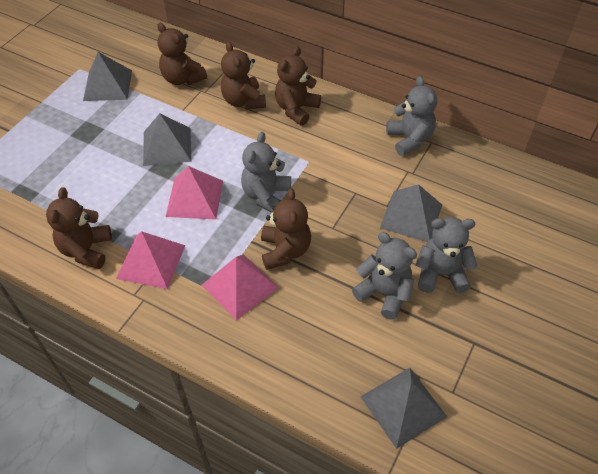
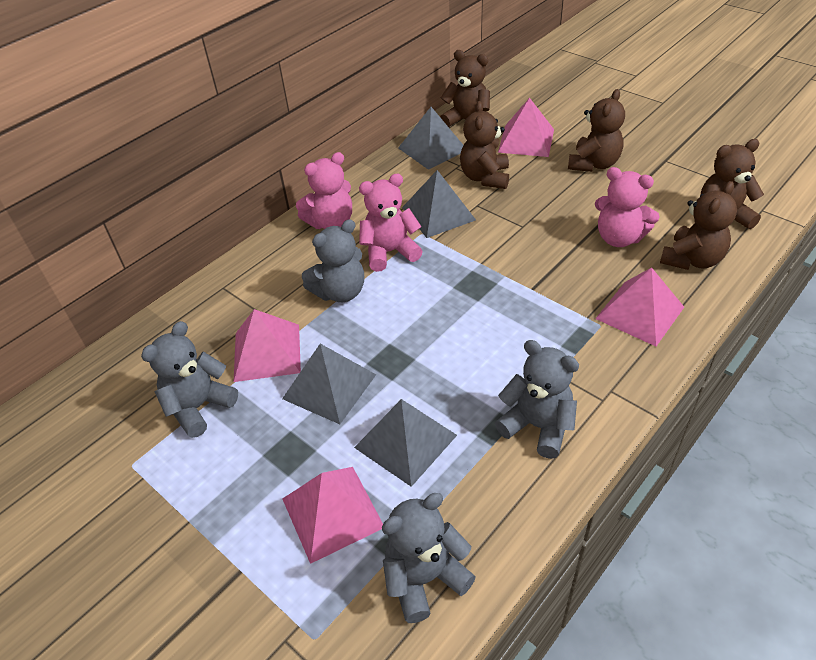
pink pyramid: 3 -> 4
pink teddy bear: 0 -> 3

